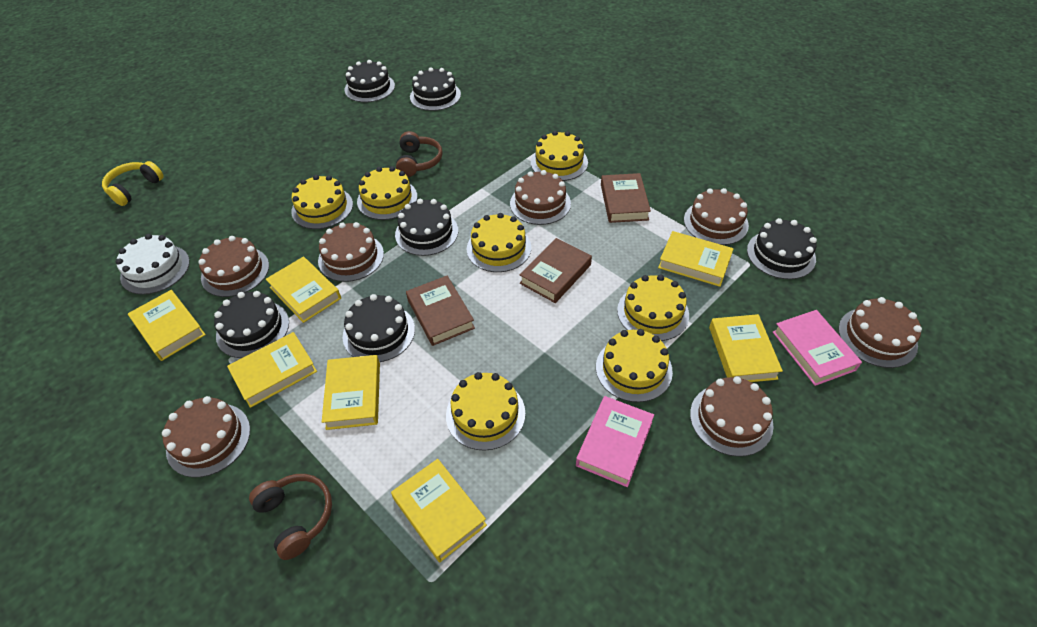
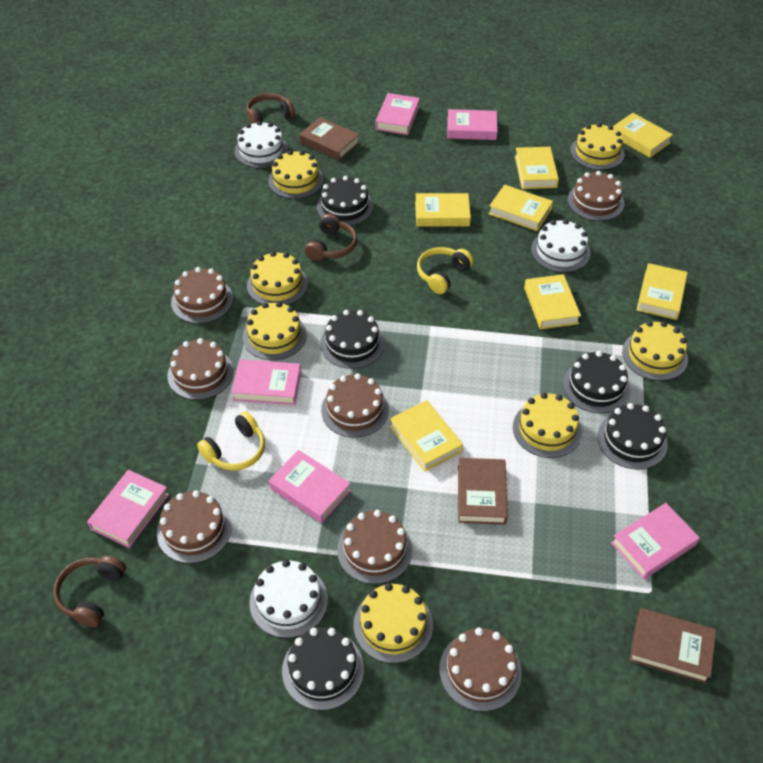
black cake: 6 -> 5
brown headphones: 2 -> 3
pink book: 2 -> 6
white cake: 1 -> 3
yellow headphones: 1 -> 2

